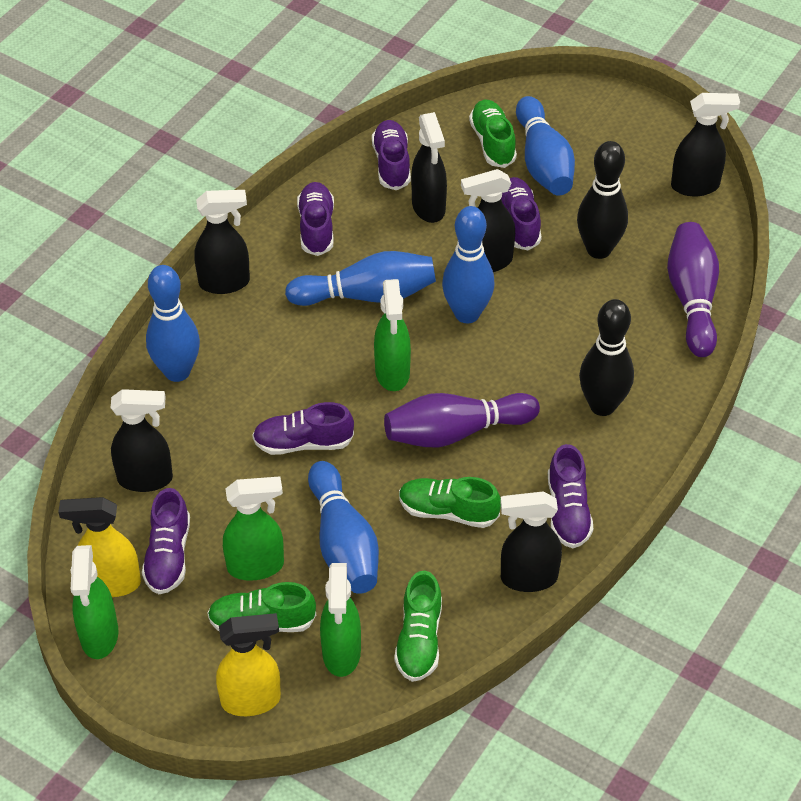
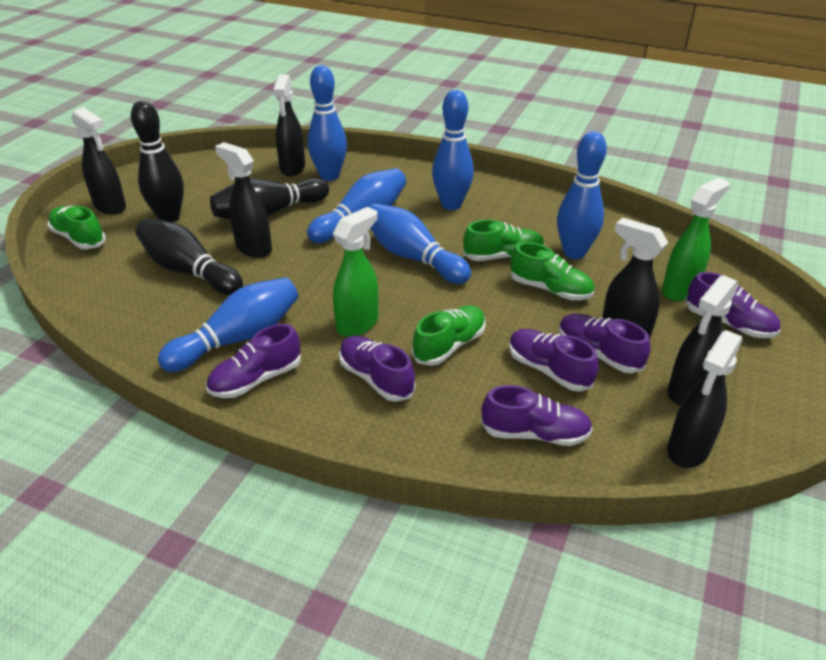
black bowling pin: 2 -> 3
blue bowling pin: 5 -> 6
green spray bottle: 4 -> 2
purple bowling pin: 2 -> 0
yellow spray bottle: 2 -> 0

